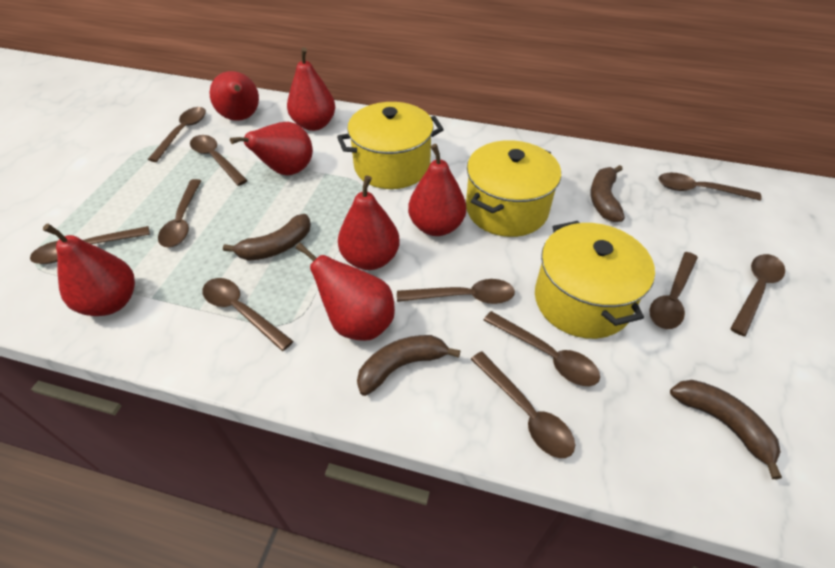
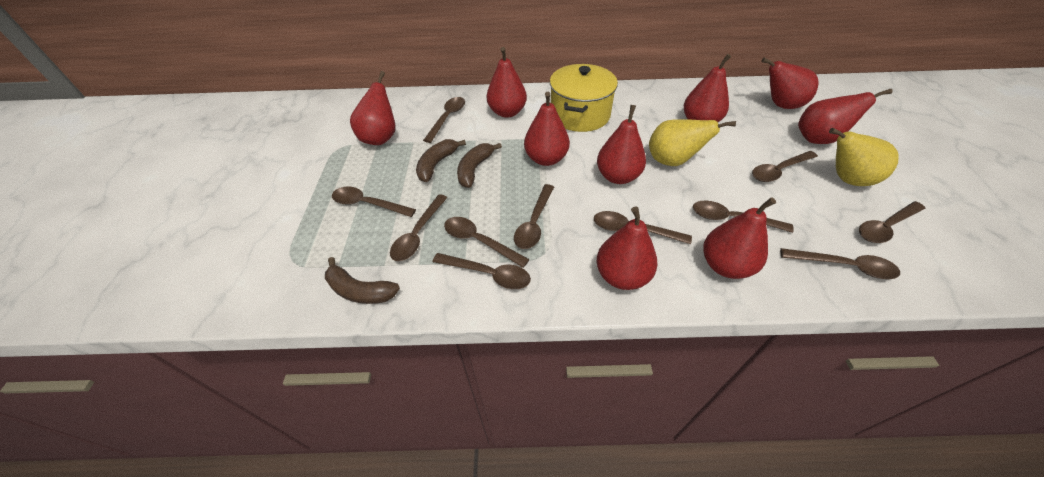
brown banana: 4 -> 3
red pear: 7 -> 9
yellow pear: 0 -> 2
yellow pot: 3 -> 1

